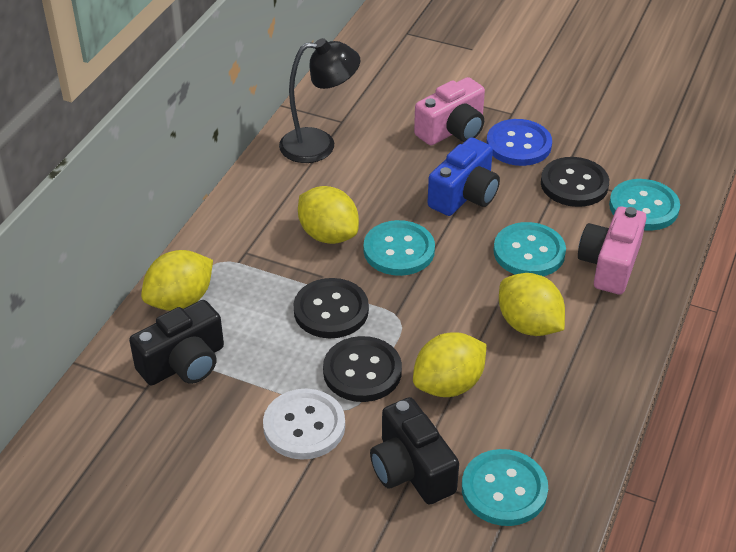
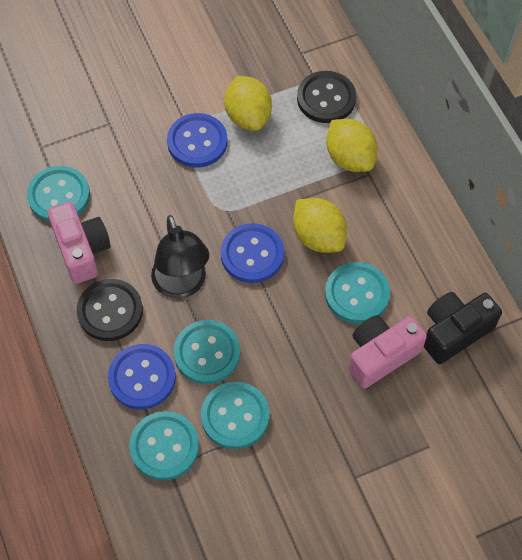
black button: 3 -> 2
black camera: 2 -> 1
blue button: 1 -> 3
blue camera: 1 -> 0
turquoise button: 4 -> 5
white button: 1 -> 0
yellow lemon: 4 -> 3

